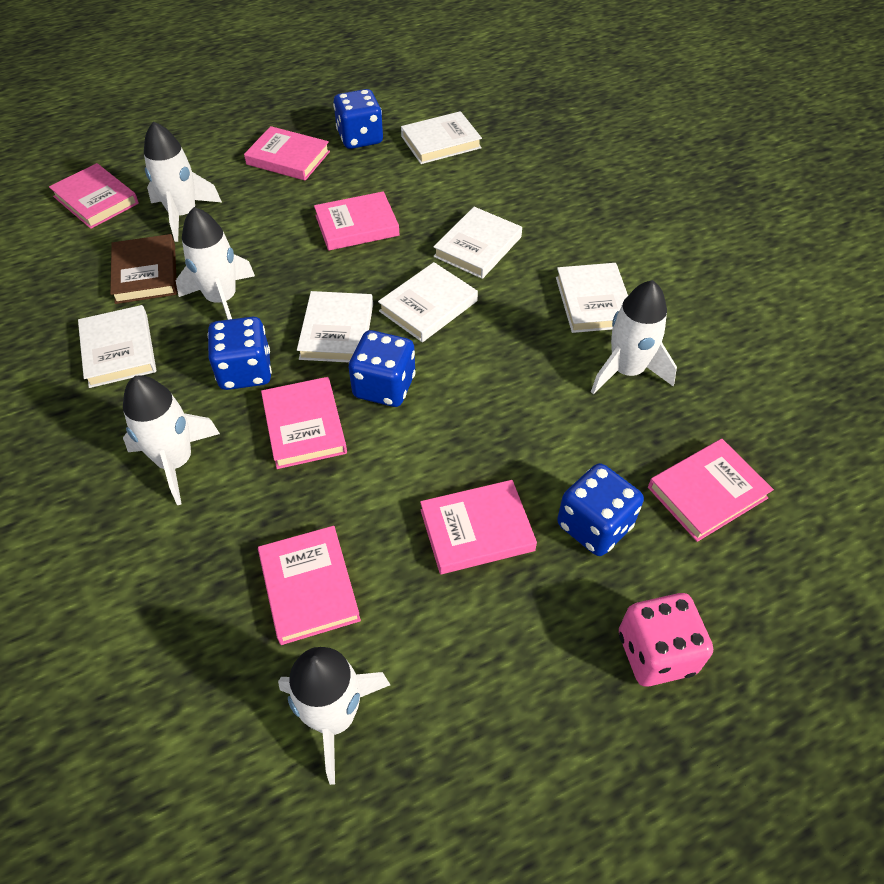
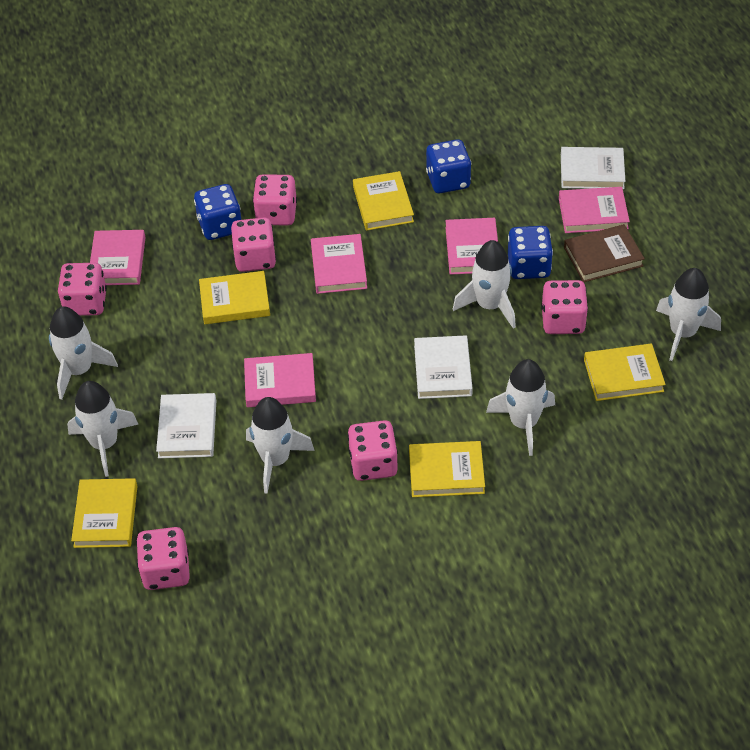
blue dice: 4 -> 3
pink book: 7 -> 5
pink dice: 1 -> 6
white book: 6 -> 3
white rocket: 5 -> 6
yellow book: 0 -> 5

